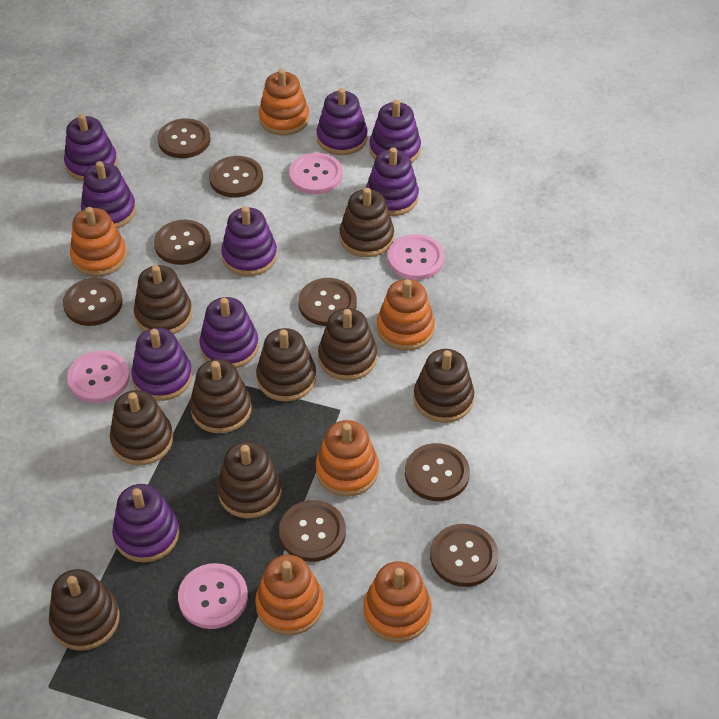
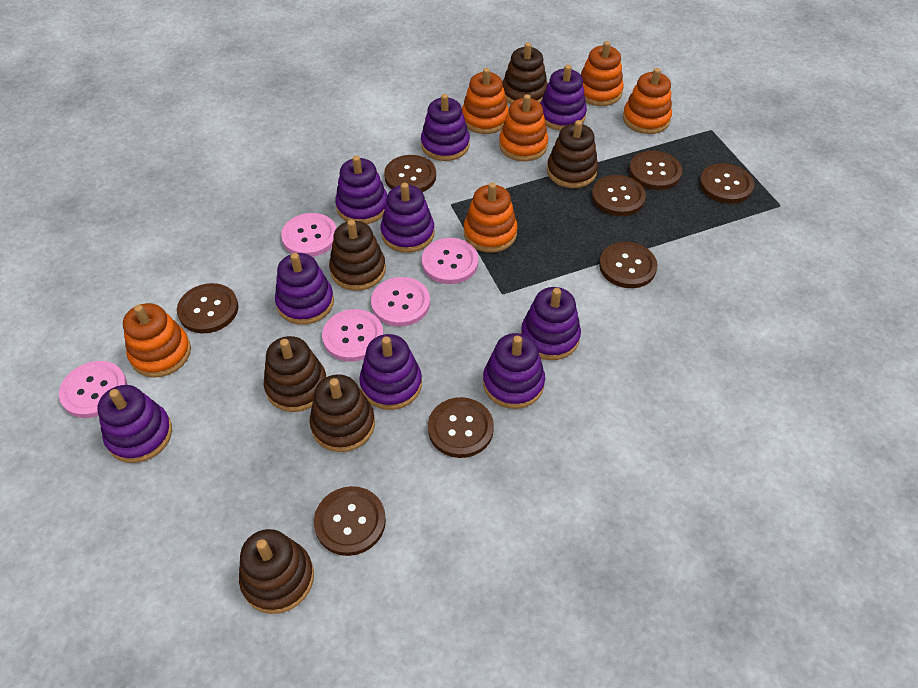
brown stacking toy: 9 -> 6
pink button: 4 -> 5

